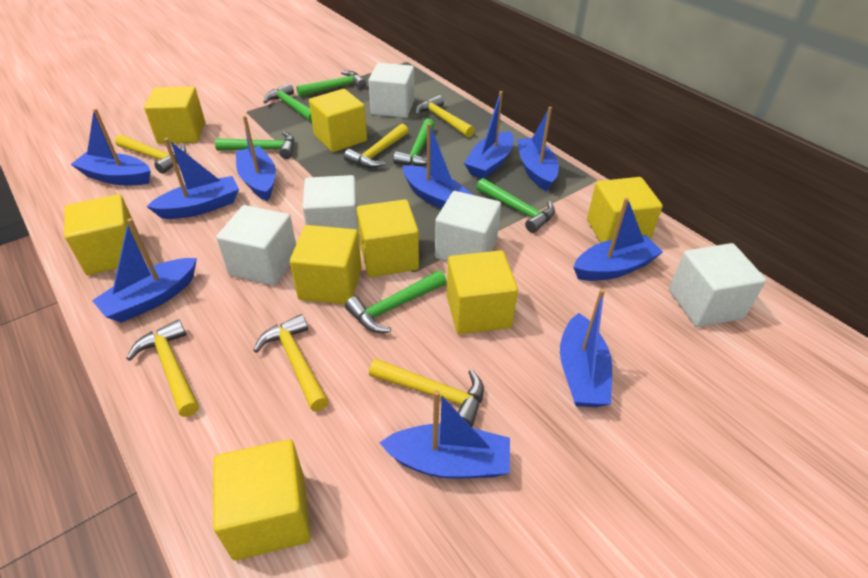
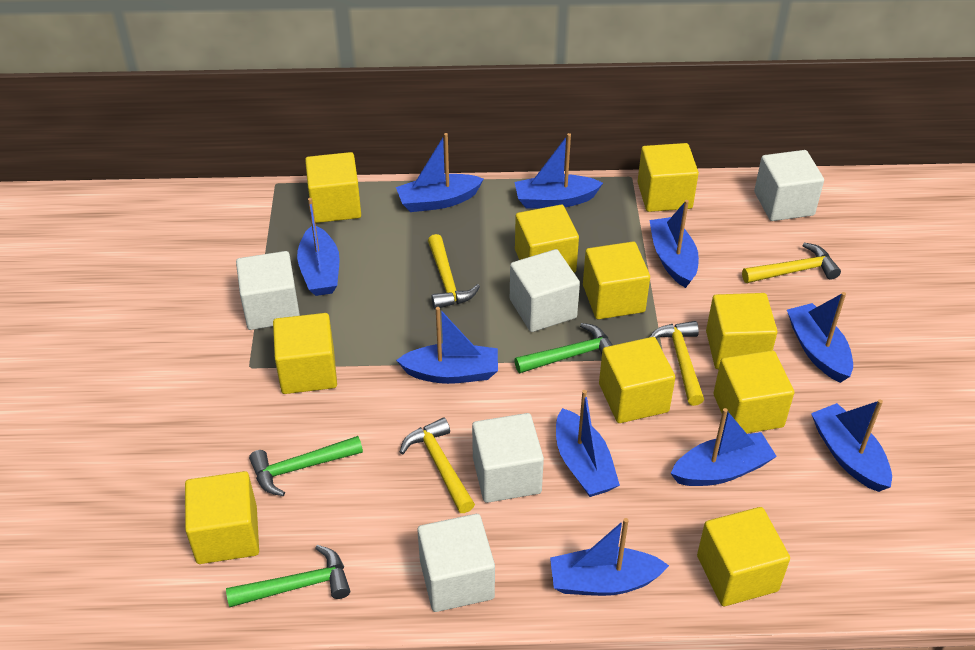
green hammer: 6 -> 3
yellow cube: 8 -> 10
yellow hammer: 6 -> 4

